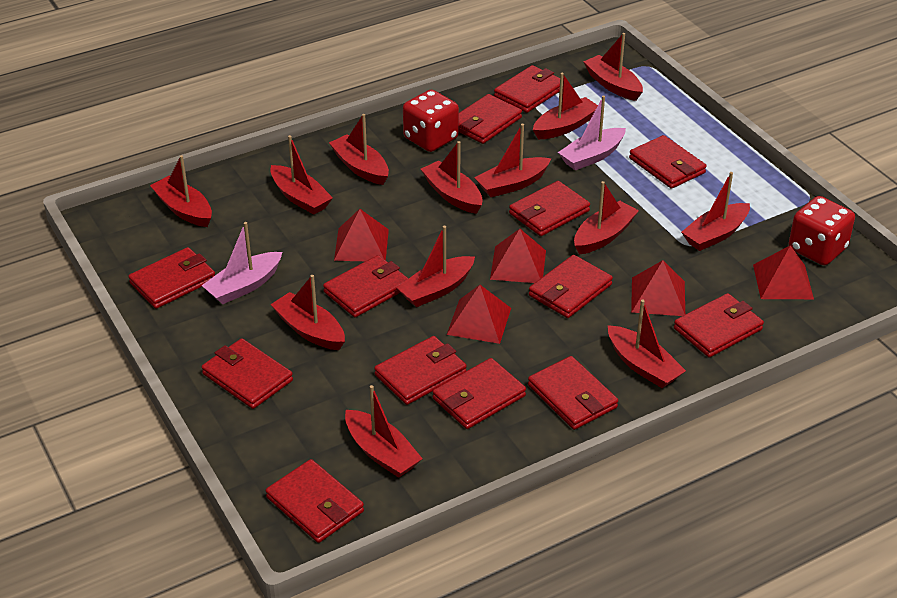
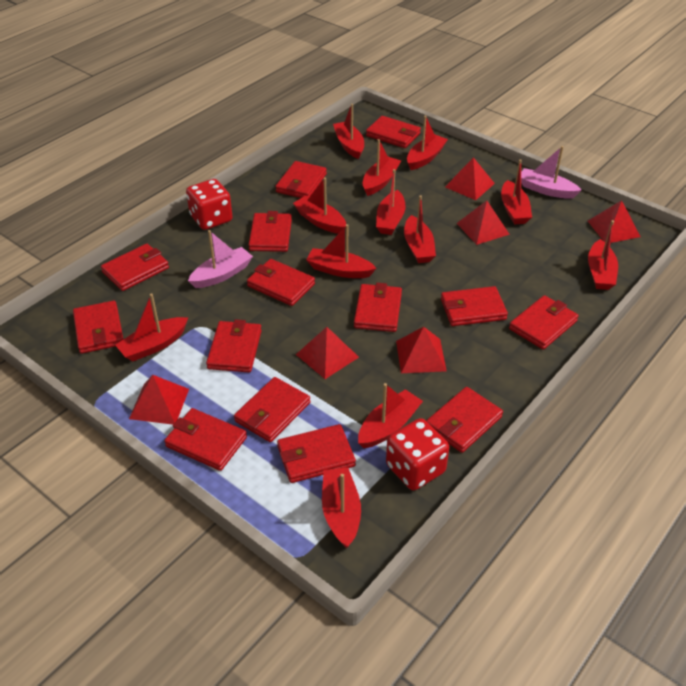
red boat: 13 -> 12
red pyramid: 5 -> 6
red wallet: 13 -> 14

